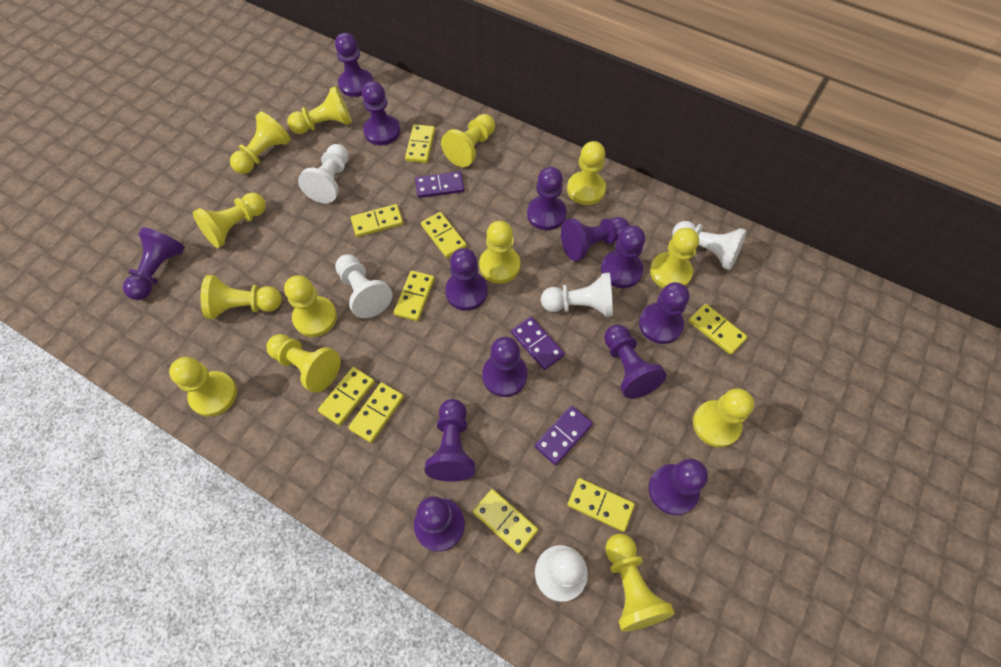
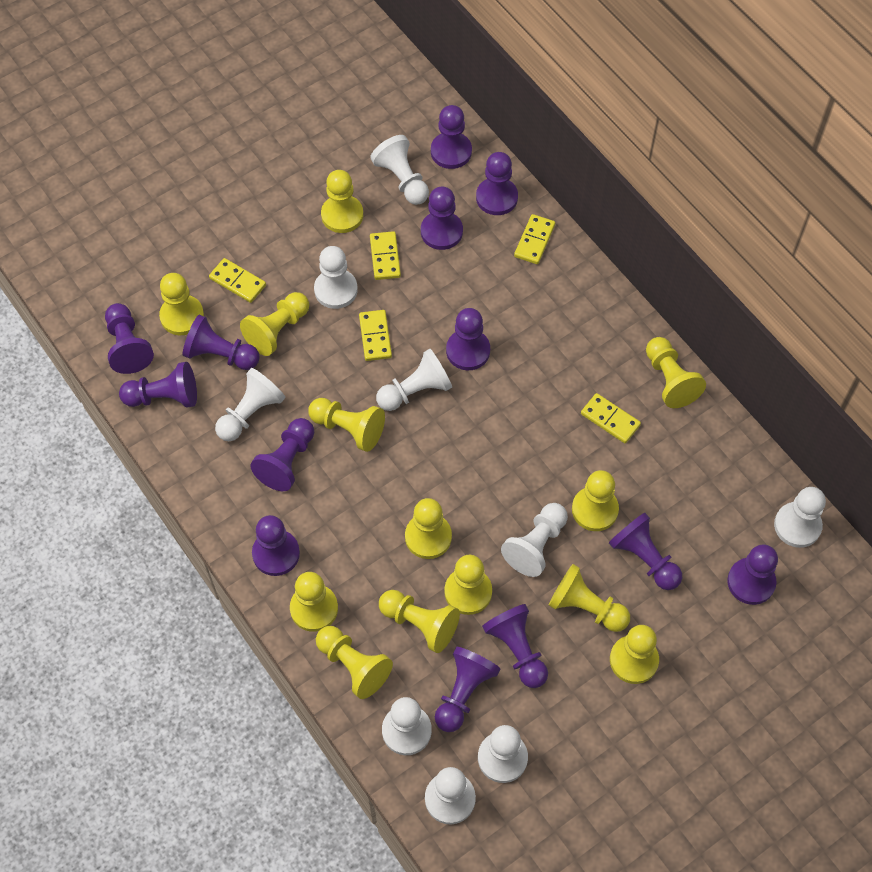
purple domino: 3 -> 0
white pawn: 5 -> 9
yellow domino: 9 -> 5

